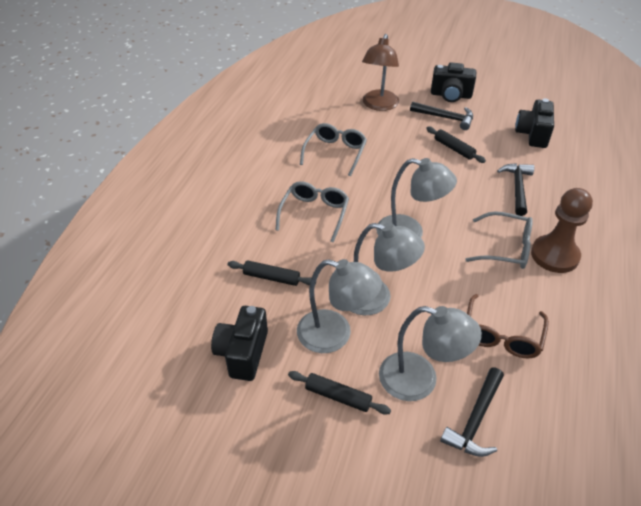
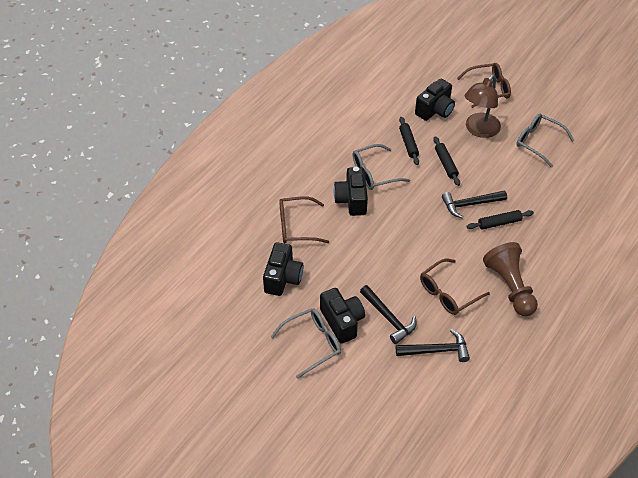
black camera: 3 -> 4
brown glasses: 1 -> 3
grey lamp: 4 -> 0

